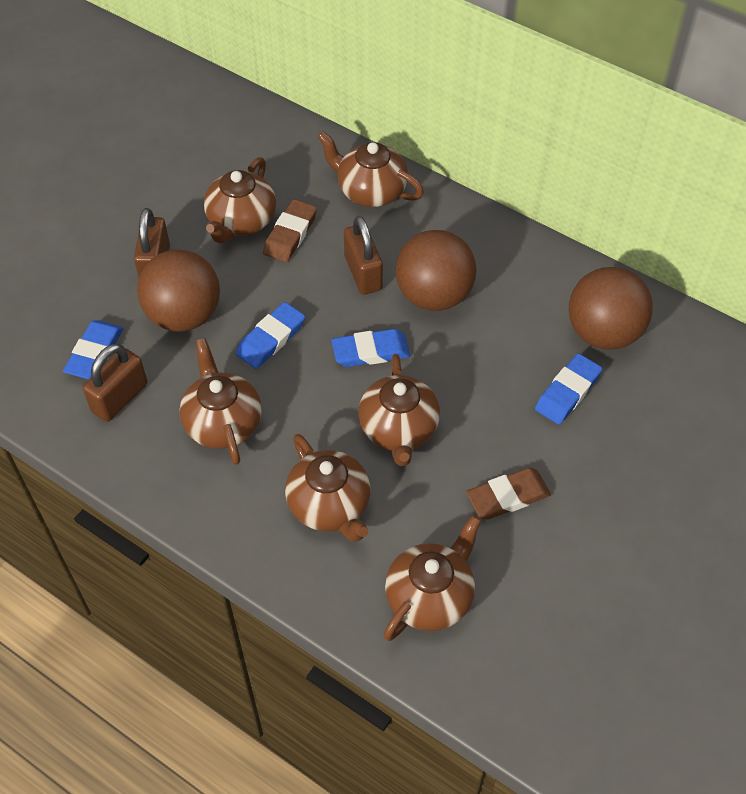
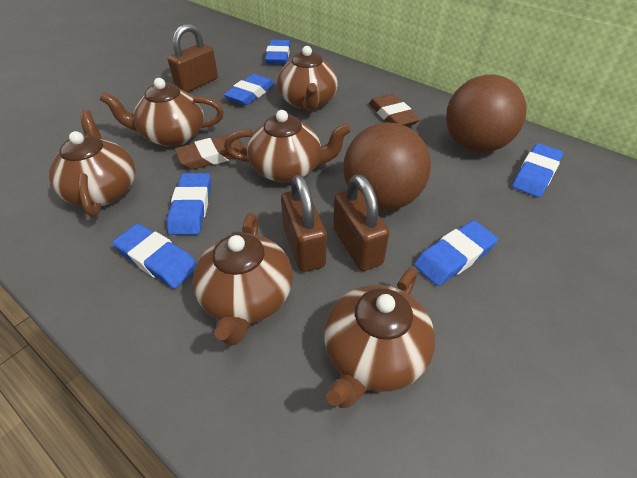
blue eraser: 4 -> 6
brown ball: 3 -> 2

